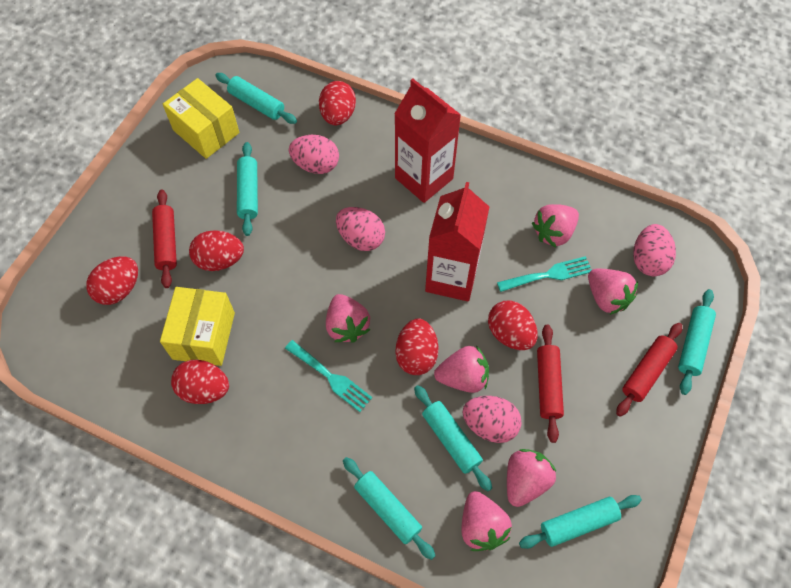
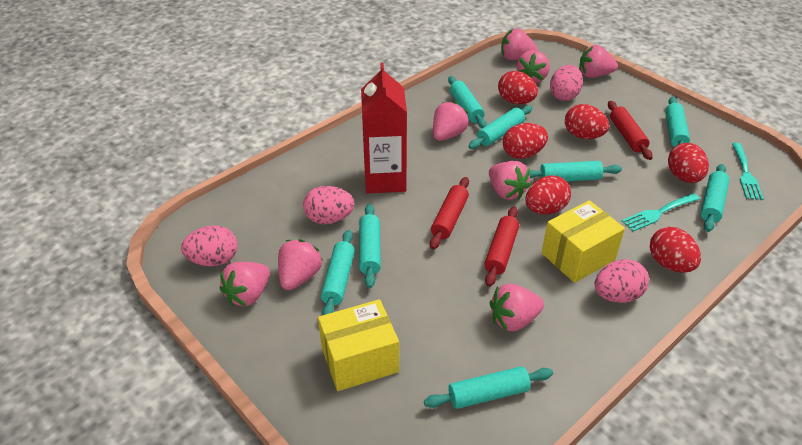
pink strawberry: 6 -> 8
red carton: 2 -> 1
turquoise rolling pin: 6 -> 8

